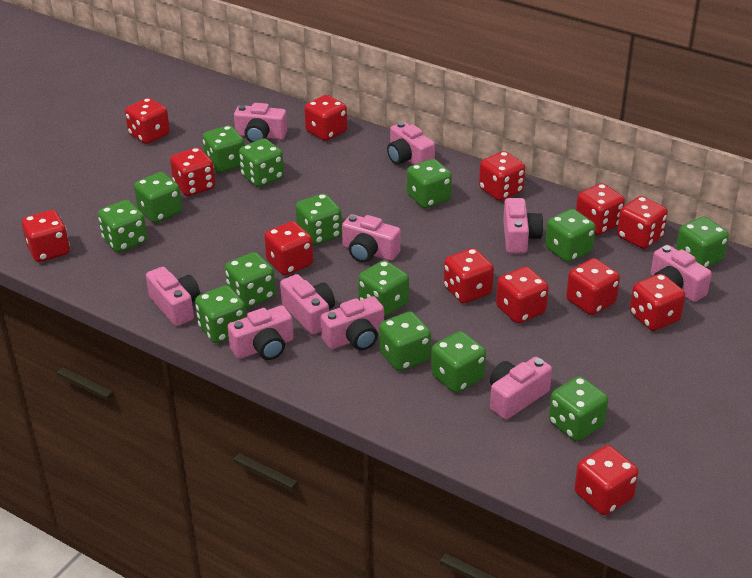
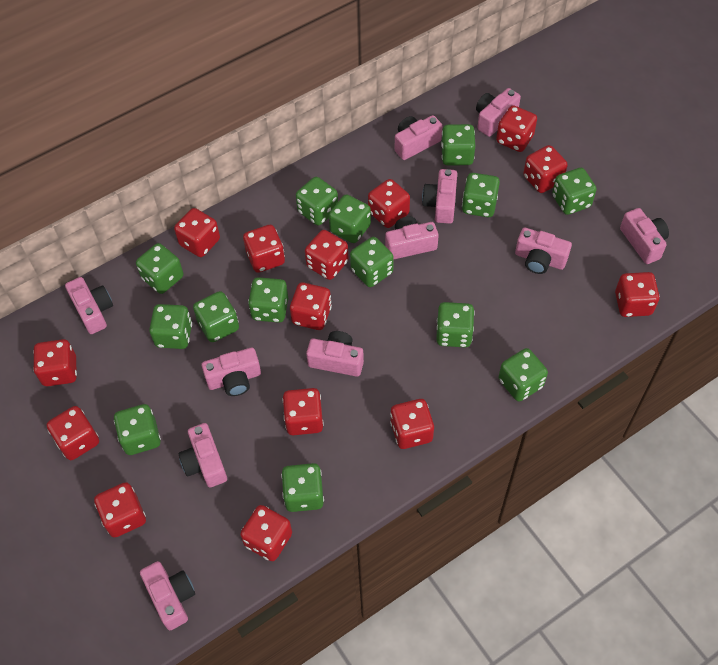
pink camera: 10 -> 11
red dice: 13 -> 14

